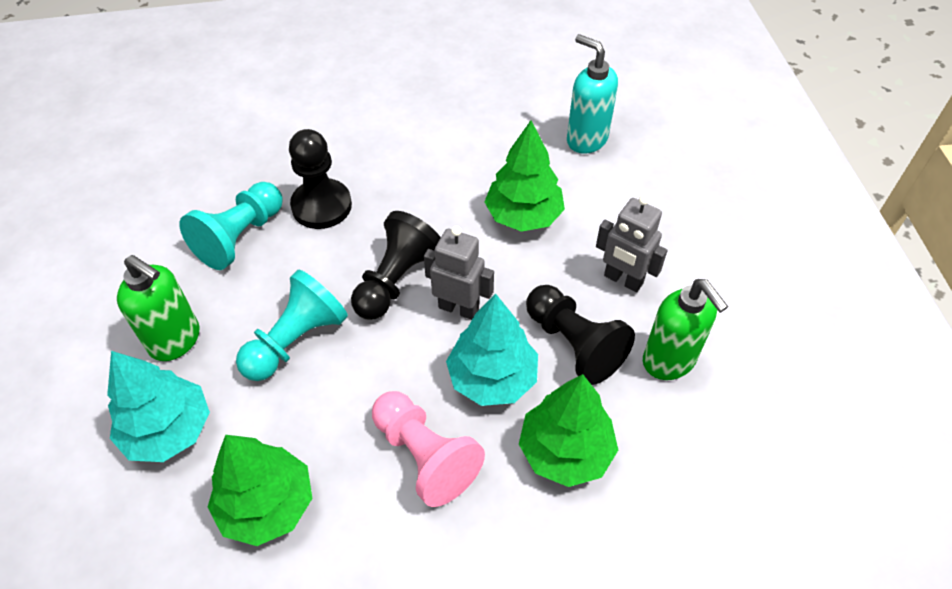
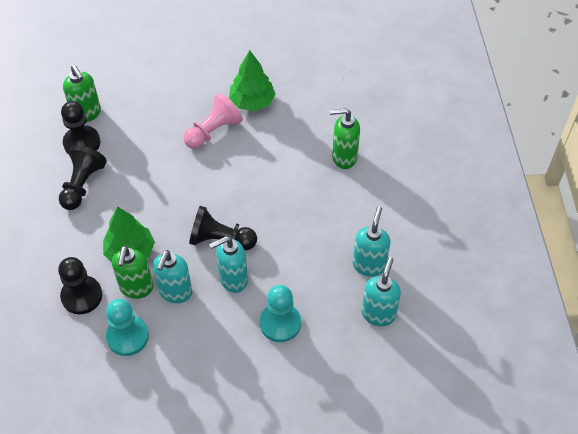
black pawn: 3 -> 4
green soap dispenser: 2 -> 3
green tree: 3 -> 2
grey robot: 2 -> 0
turquoise soap dispenser: 1 -> 4
turquoise tree: 2 -> 0

